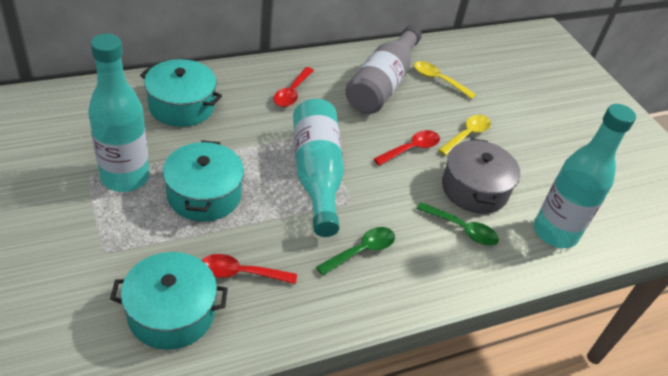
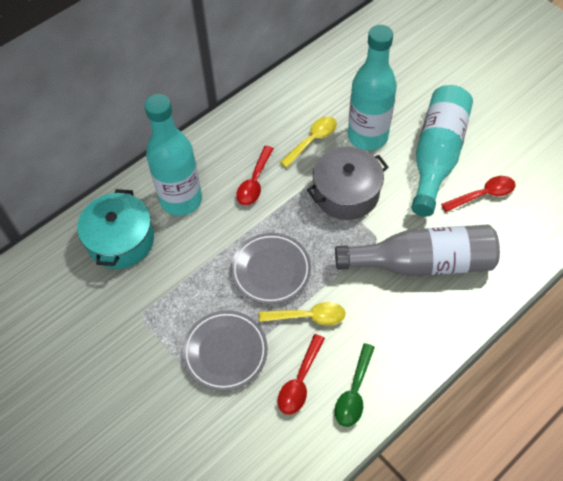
green spoon: 2 -> 1
grey plate: 0 -> 2
turquoise pot: 3 -> 1

